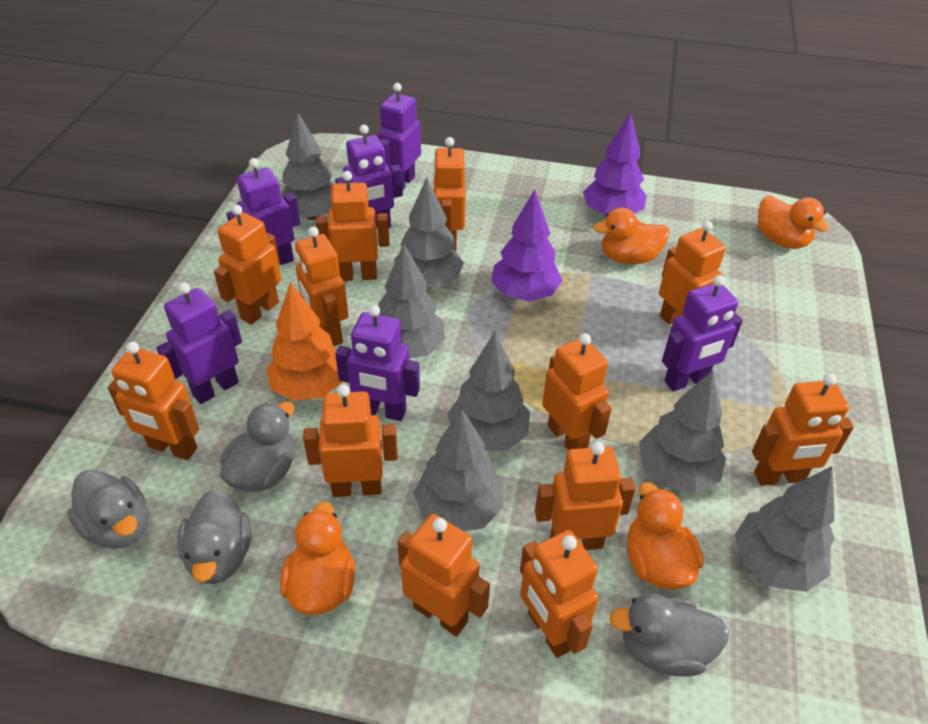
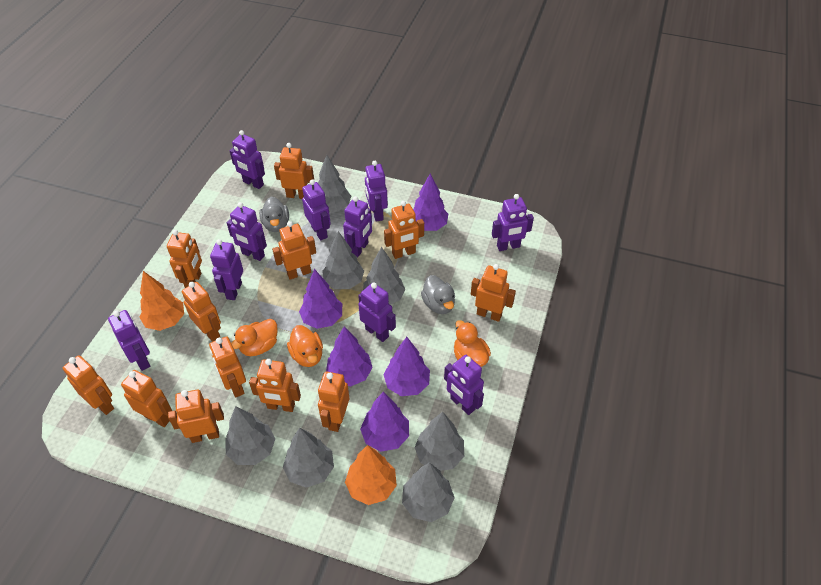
grey duck: 4 -> 2
orange duck: 4 -> 3
orange tree: 1 -> 2
purple robot: 6 -> 10
purple tree: 2 -> 5

